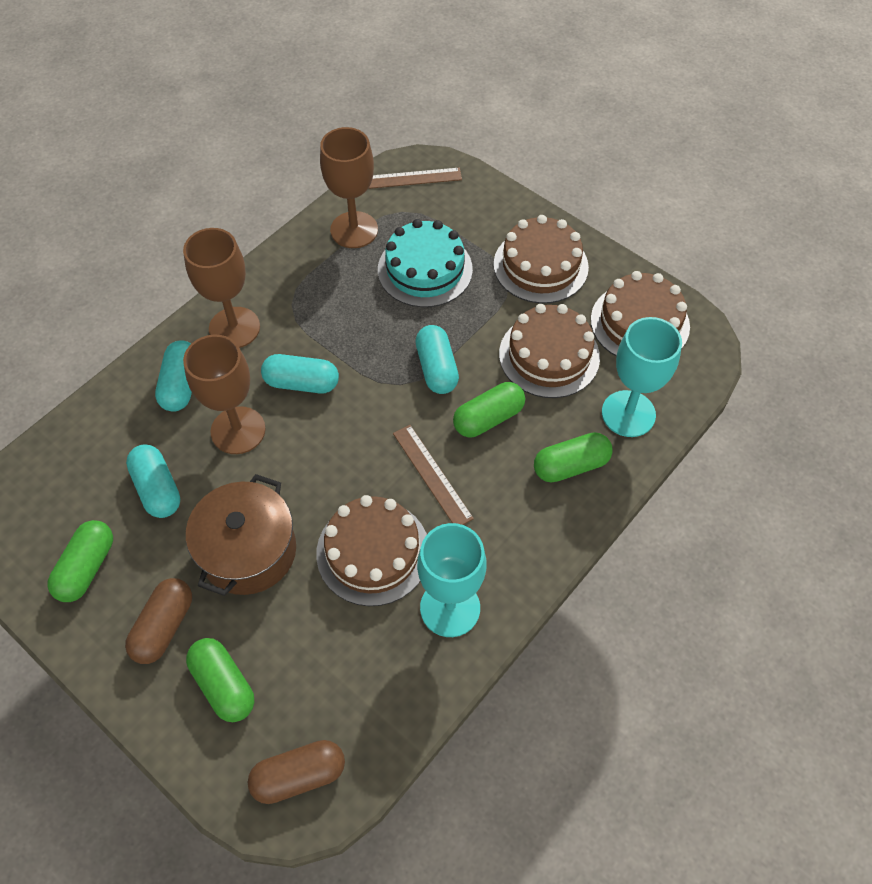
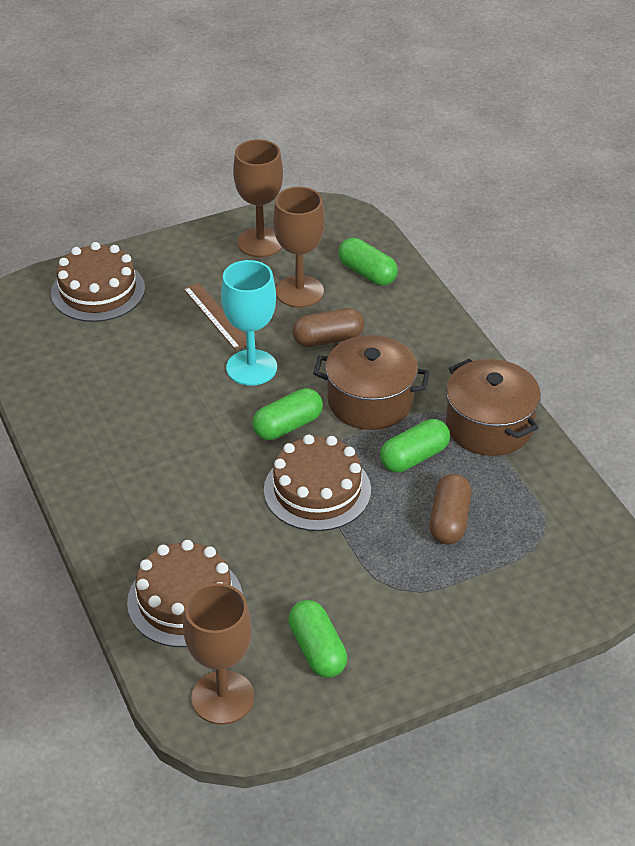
brown cake: 4 -> 3
brown pot: 1 -> 2
brown ruler: 2 -> 1
turquoise cake: 1 -> 0
turquoise capsule: 4 -> 0
turquoise goblet: 2 -> 1

